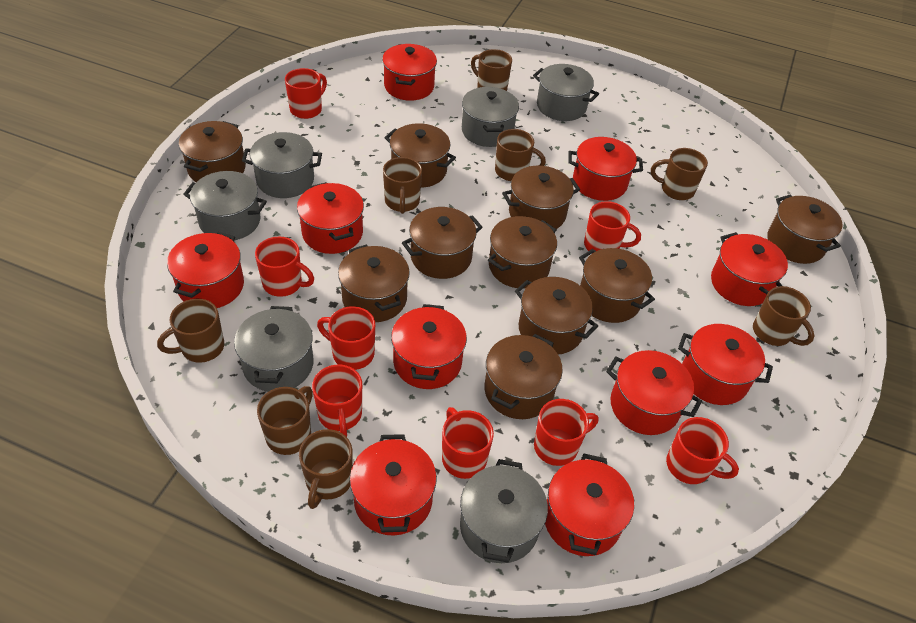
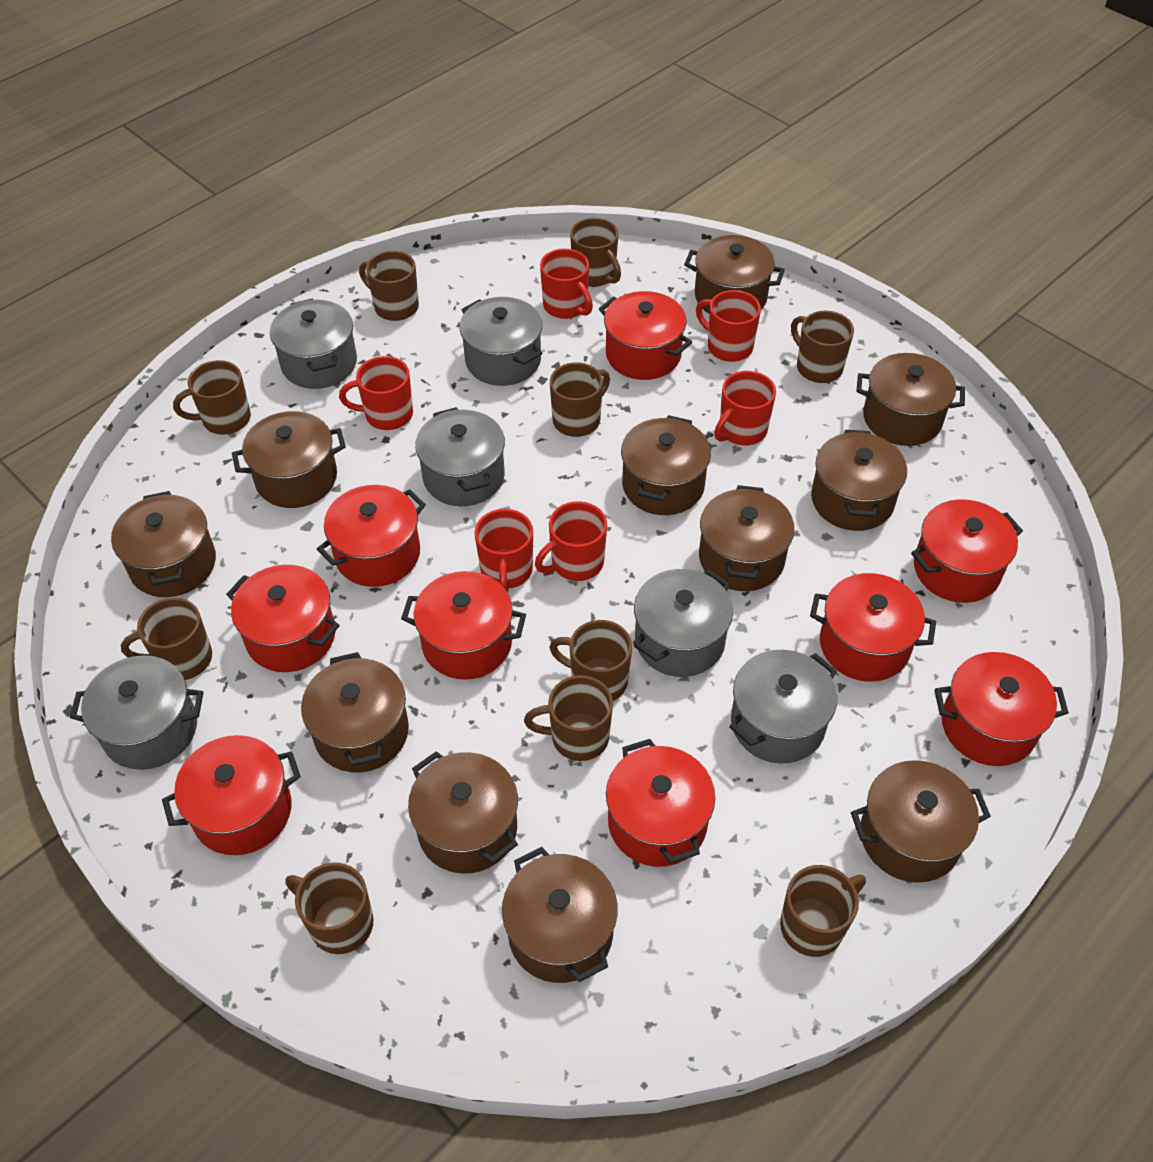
brown mug: 8 -> 10
brown pot: 10 -> 11
red mug: 8 -> 6
red pot: 10 -> 9

